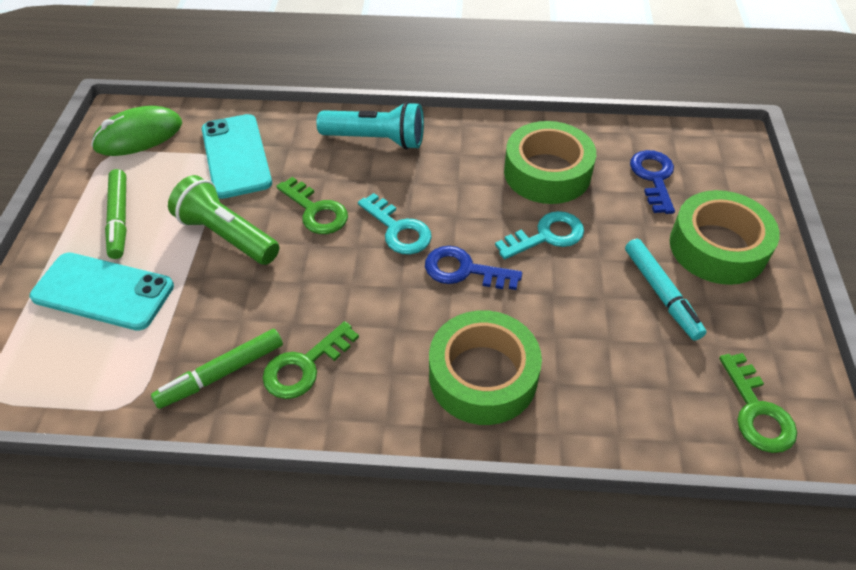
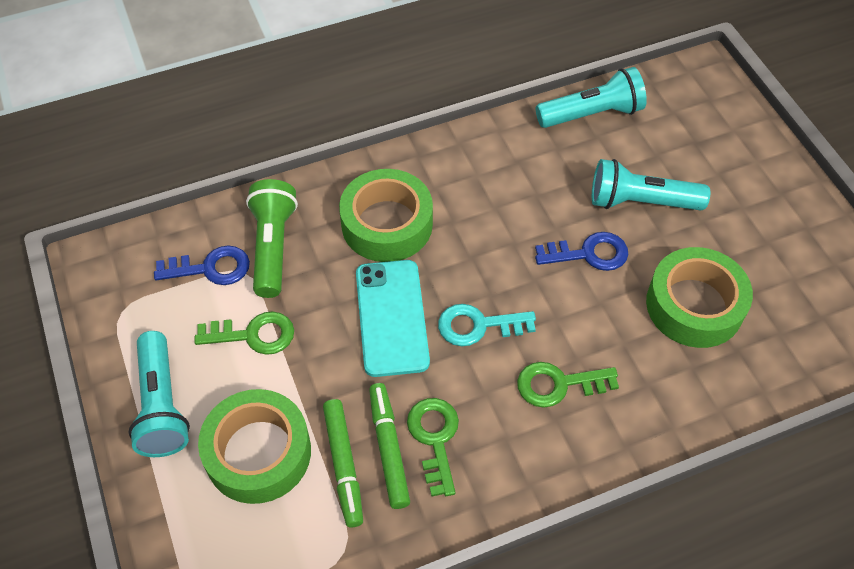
green mouse: 1 -> 0
turquoise flashlight: 1 -> 3
turquoise key: 2 -> 1
turquoise marker: 1 -> 0
turquoise phone: 2 -> 1

